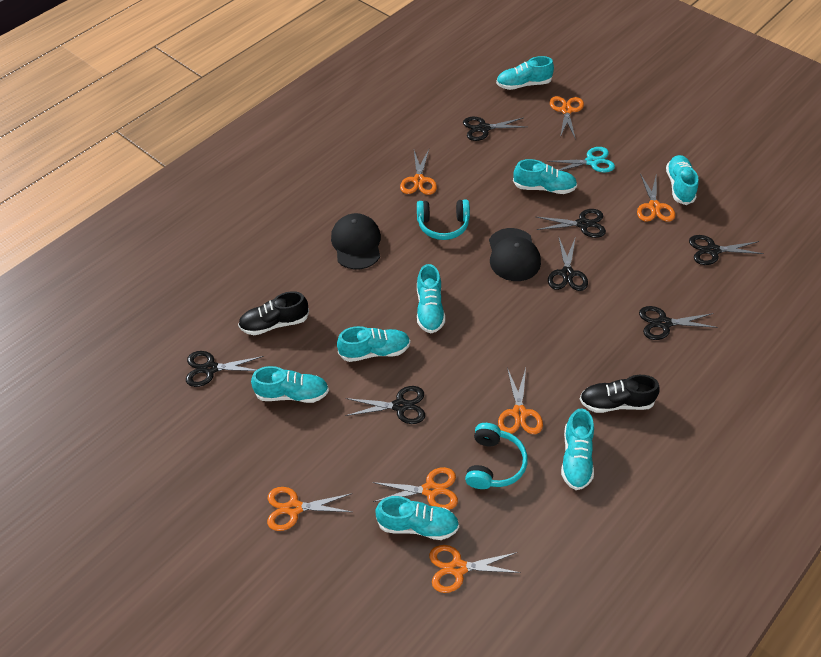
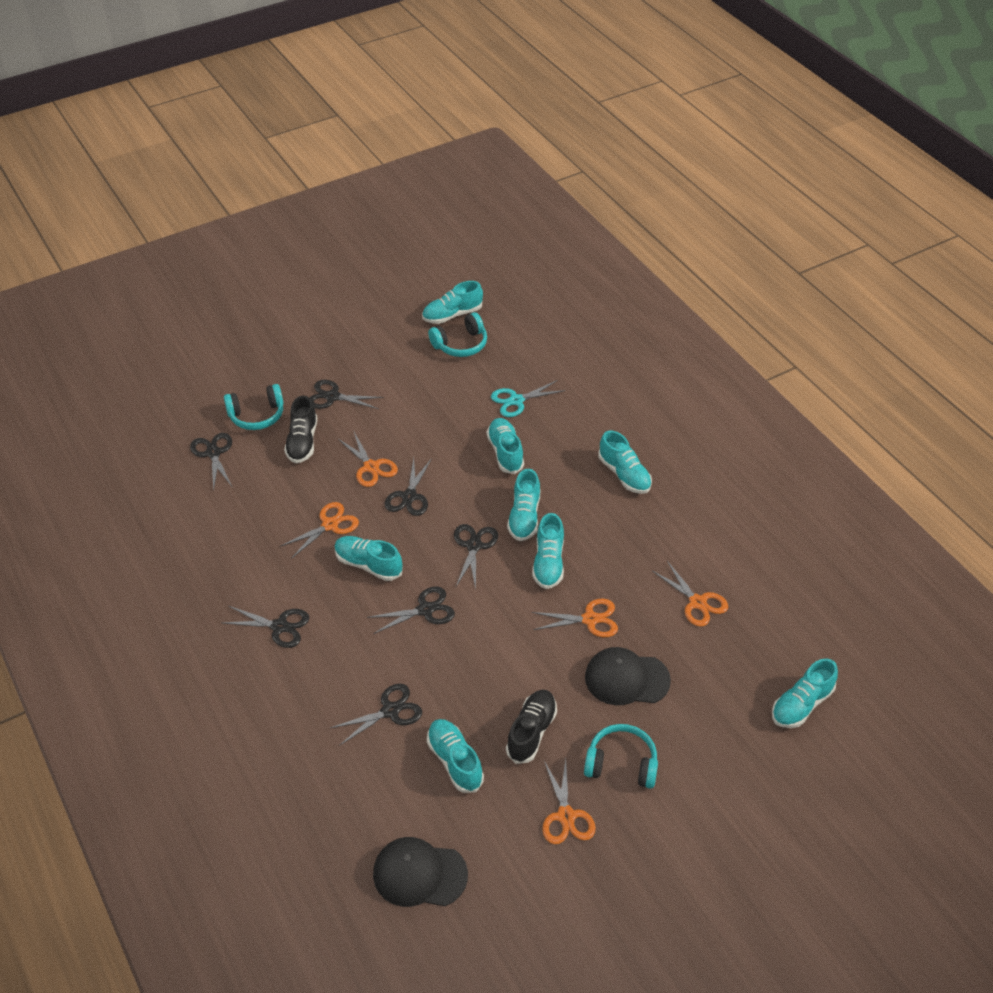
orange scissors: 7 -> 5
turquoise headphones: 2 -> 3

